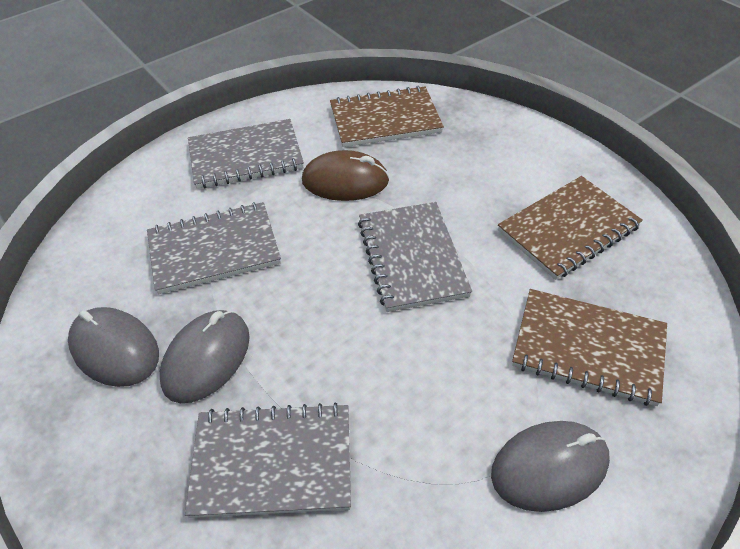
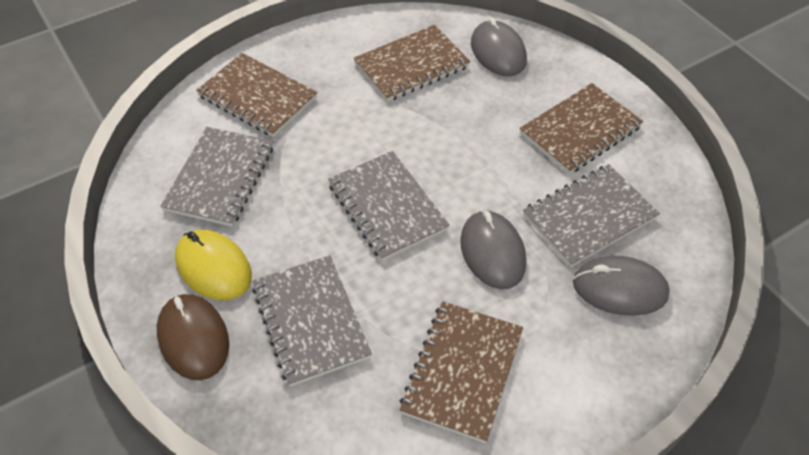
brown notebook: 3 -> 4
yellow mouse: 0 -> 1

